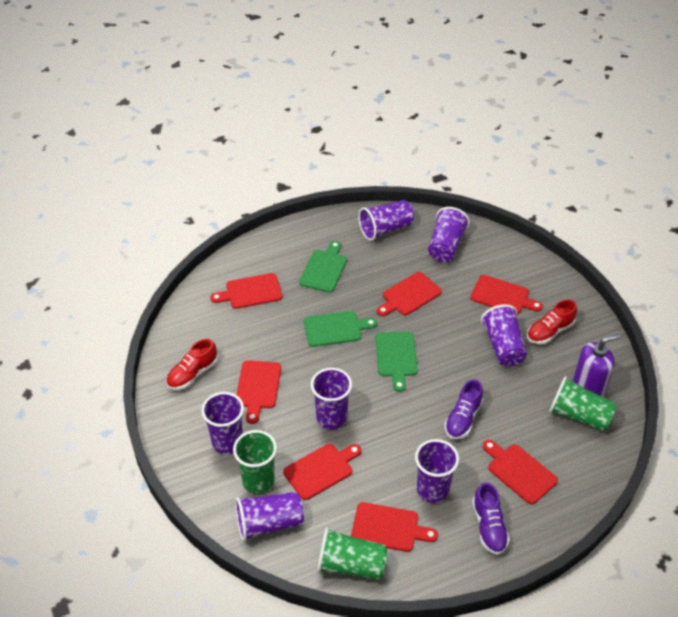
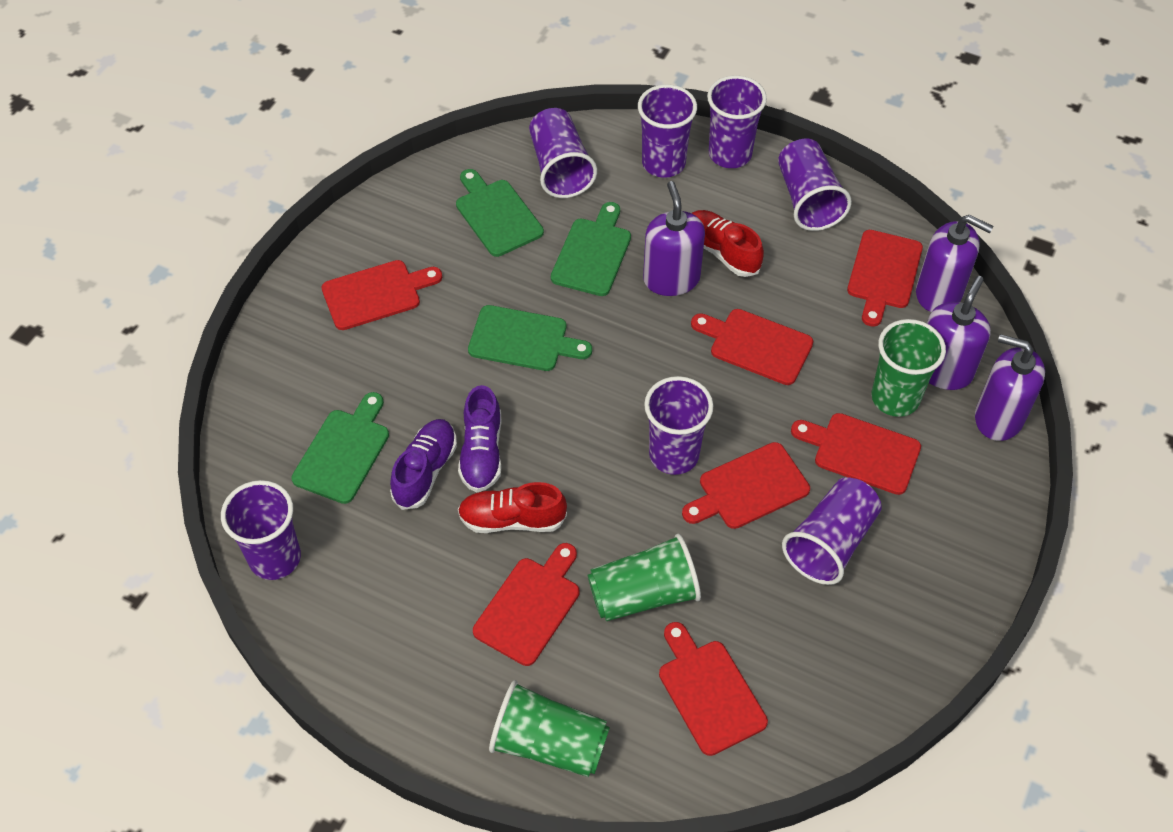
green cutting board: 3 -> 4
purple soap dispenser: 1 -> 4

